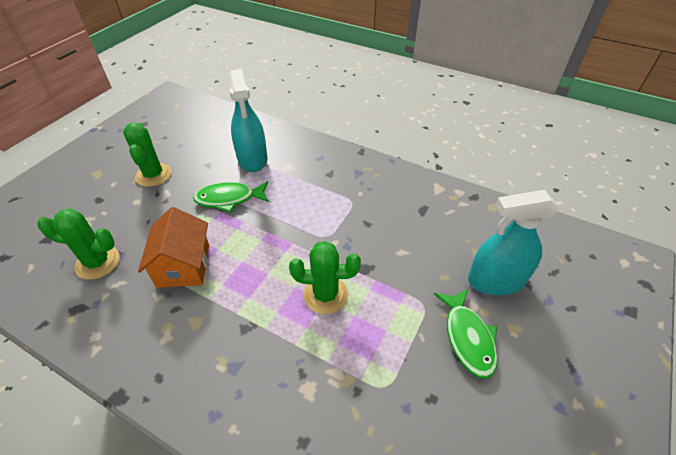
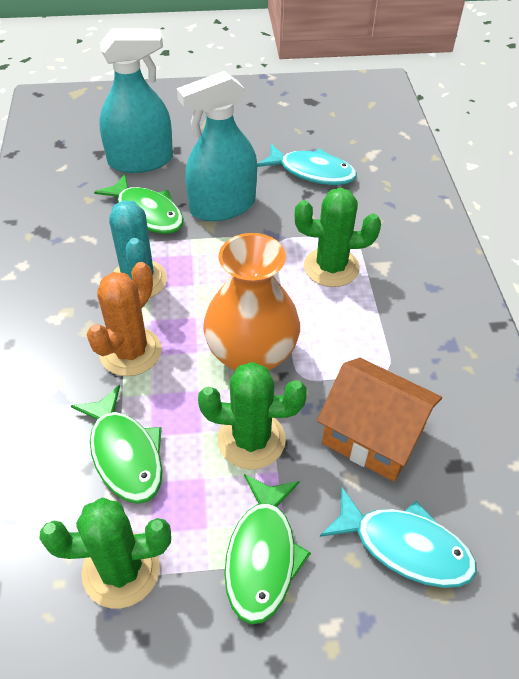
green fish: 2 -> 3
orange cactus: 0 -> 1
orange vase: 0 -> 1
turquoise cactus: 0 -> 1
turquoise fish: 0 -> 2

